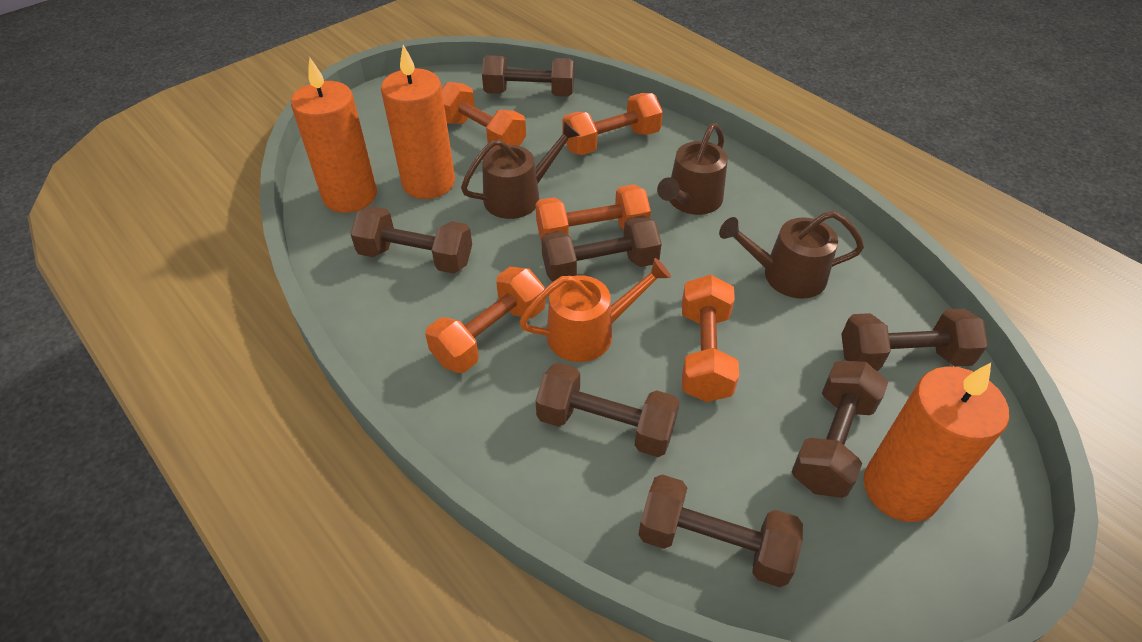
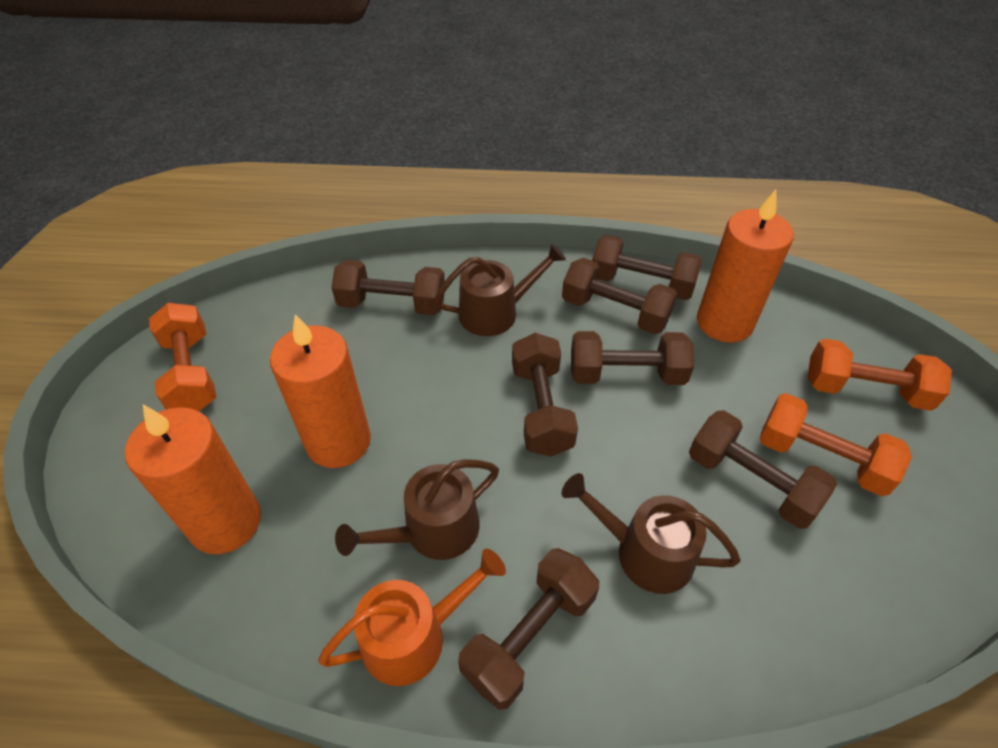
orange dumbbell: 5 -> 3

